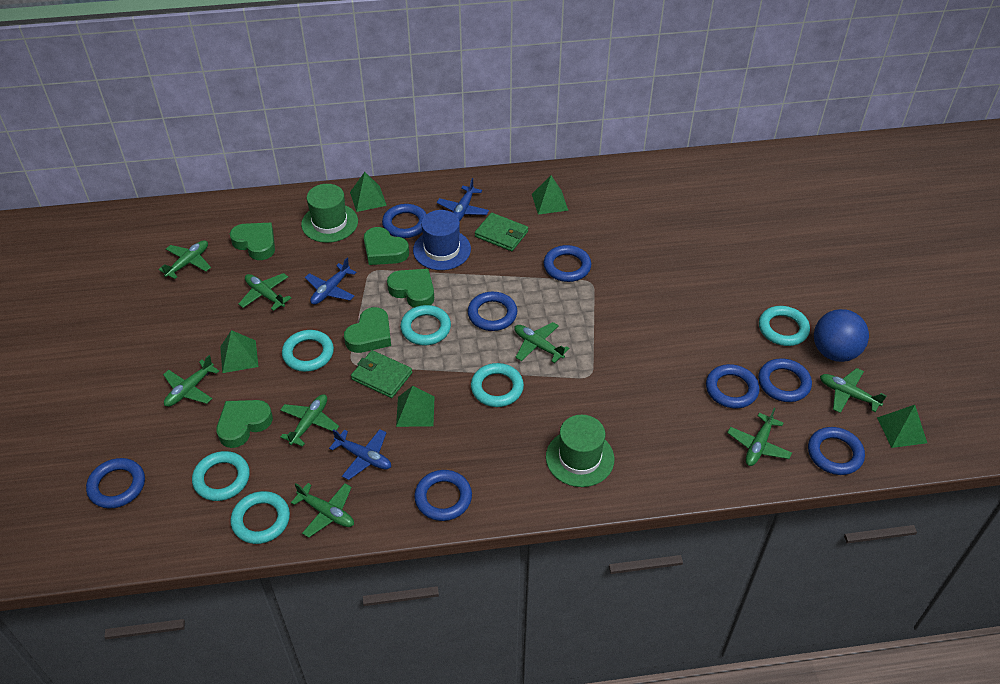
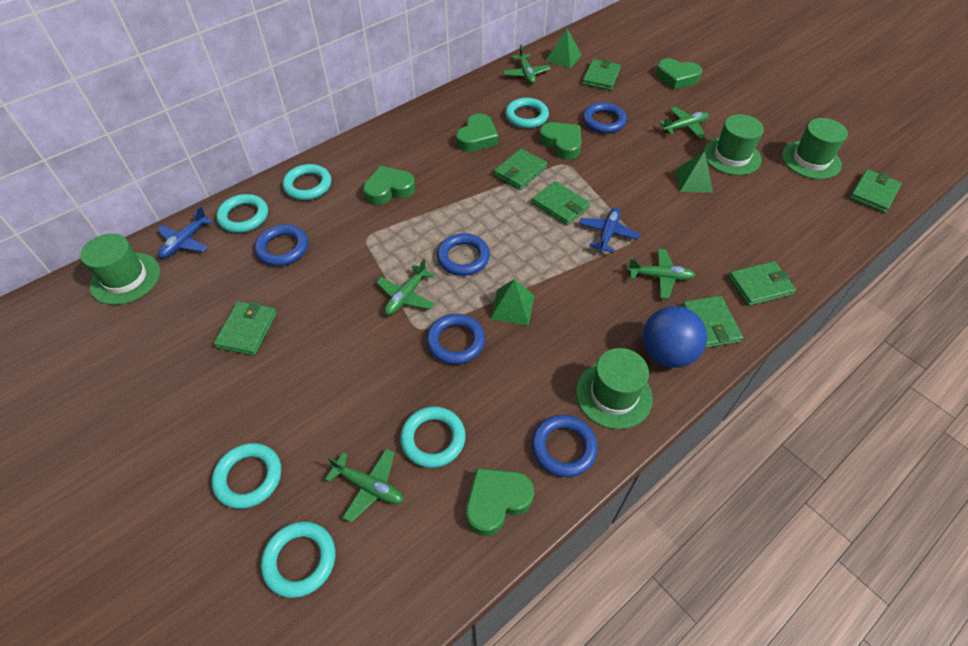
blue hat: 1 -> 0
blue plane: 3 -> 2
blue ring: 8 -> 5
green hat: 2 -> 4
green plane: 8 -> 5
green pyramid: 5 -> 3
green wallet: 2 -> 7

